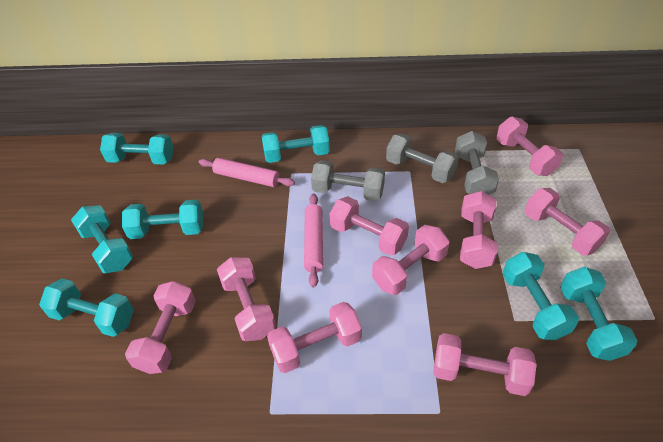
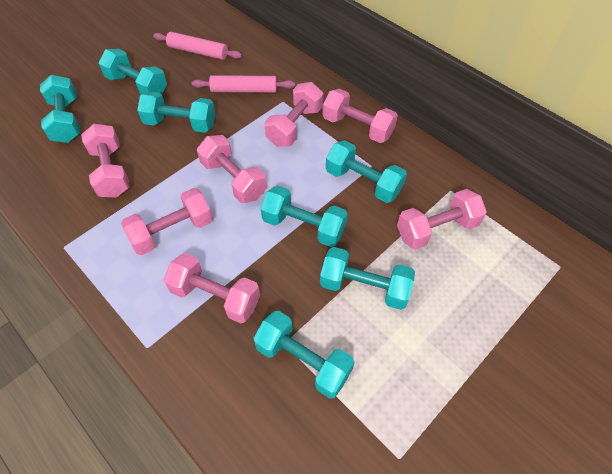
grey dumbbell: 3 -> 0
pink dumbbell: 9 -> 7

